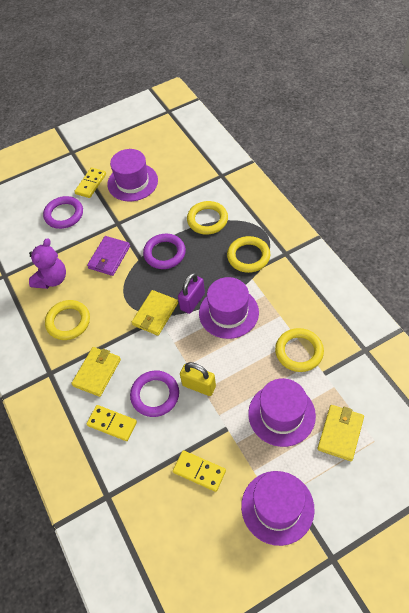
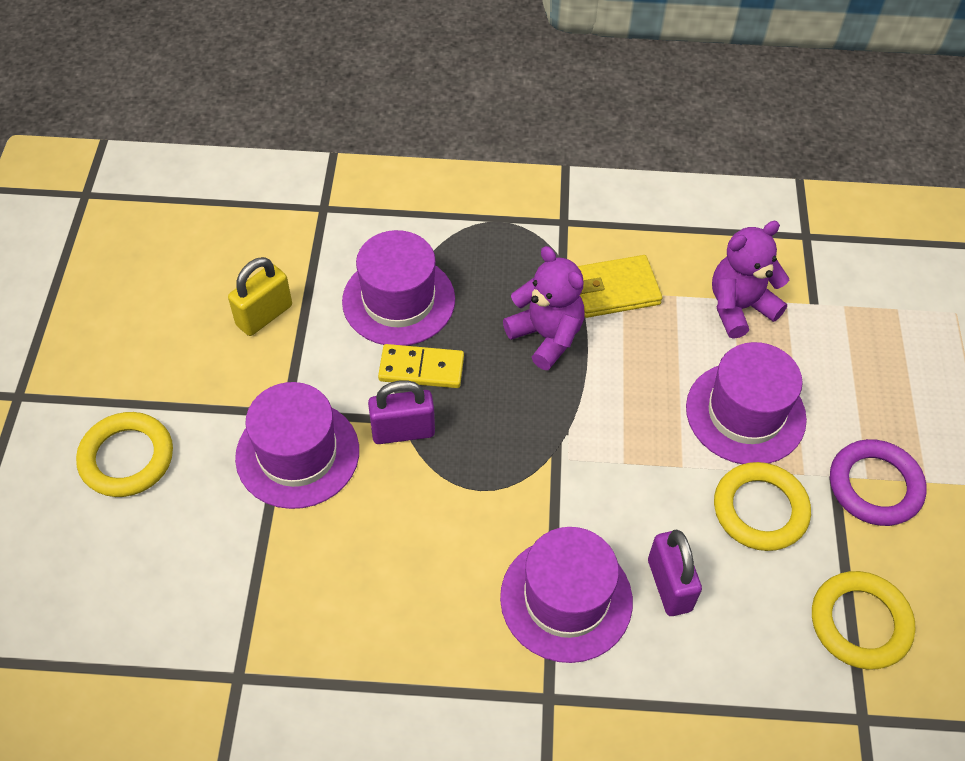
purple padlock: 1 -> 2
purple ring: 3 -> 1
purple teddy bear: 1 -> 2
purple wallet: 1 -> 0
yellow domino: 3 -> 1
yellow ring: 4 -> 3
yellow wallet: 3 -> 1

